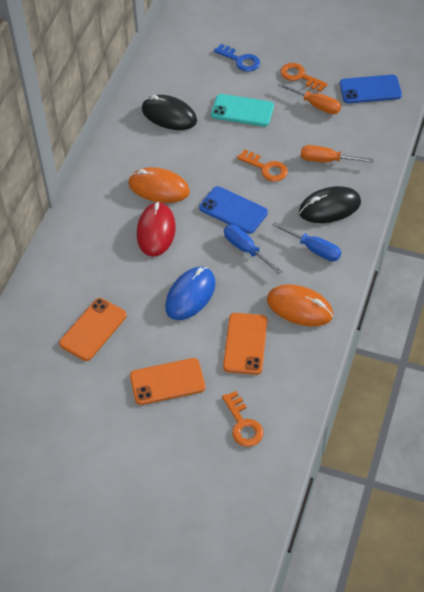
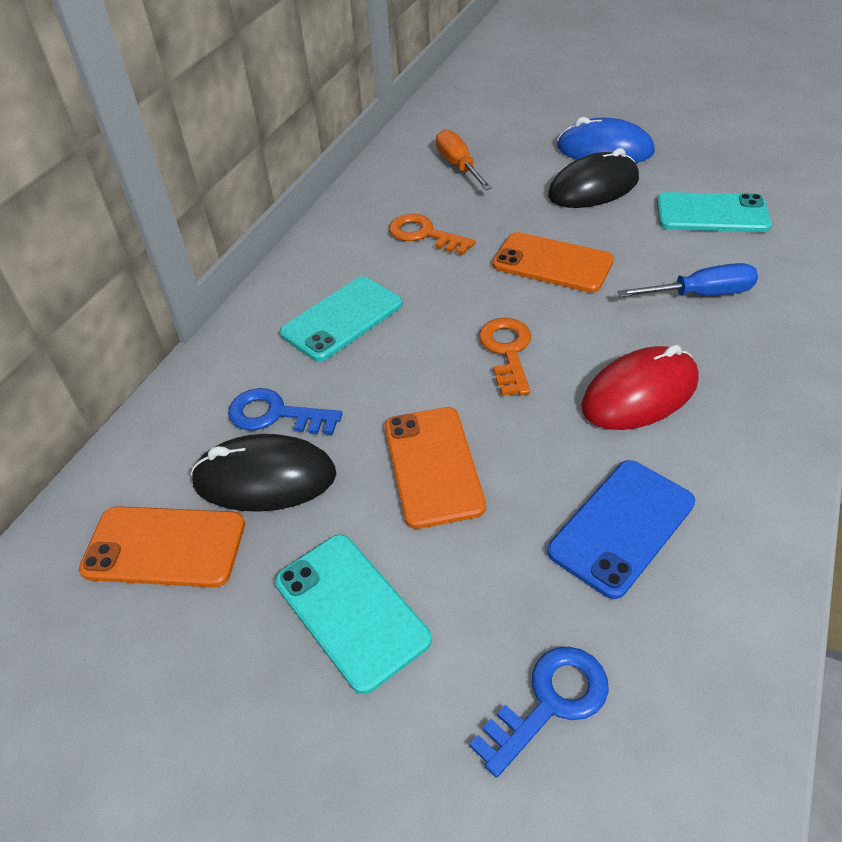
blue key: 1 -> 2
blue phone: 2 -> 1
blue screwdriver: 2 -> 1
orange key: 3 -> 2
orange mouse: 2 -> 0
orange screwdriver: 2 -> 1
turquoise phone: 1 -> 3

